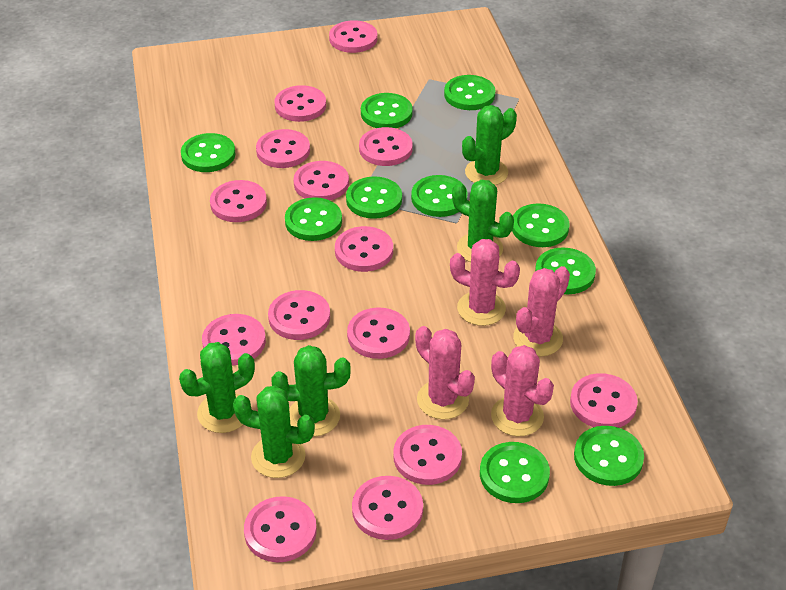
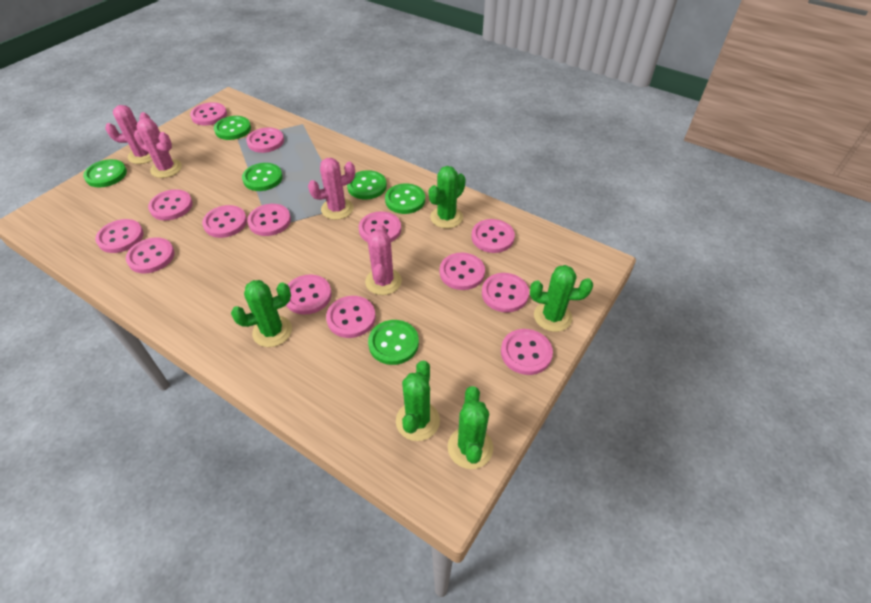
green button: 10 -> 6

